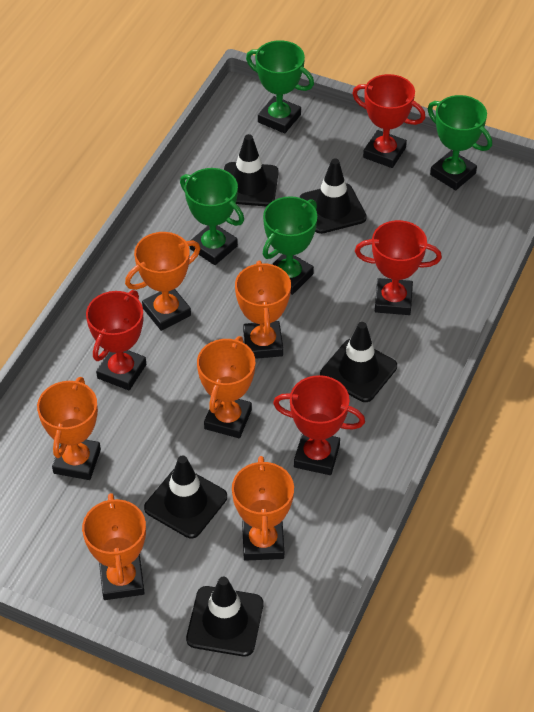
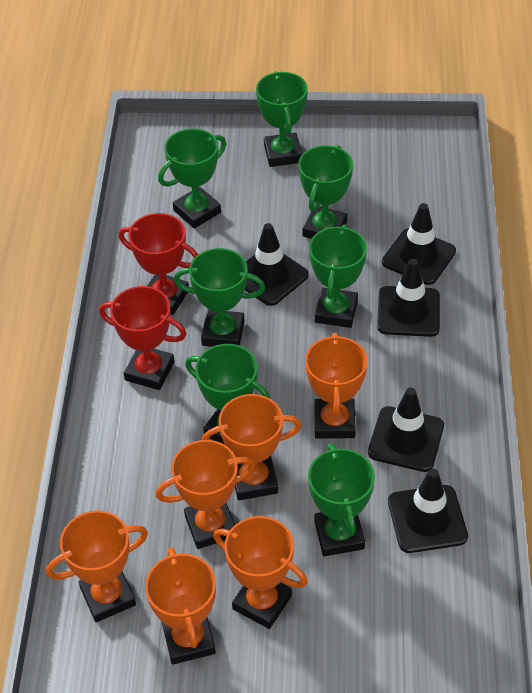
green trophy: 4 -> 7
red trophy: 4 -> 2

